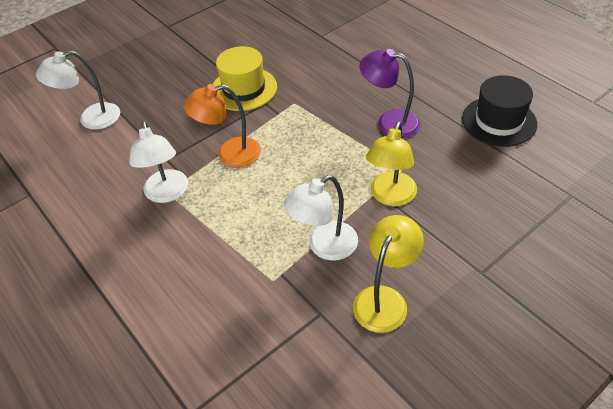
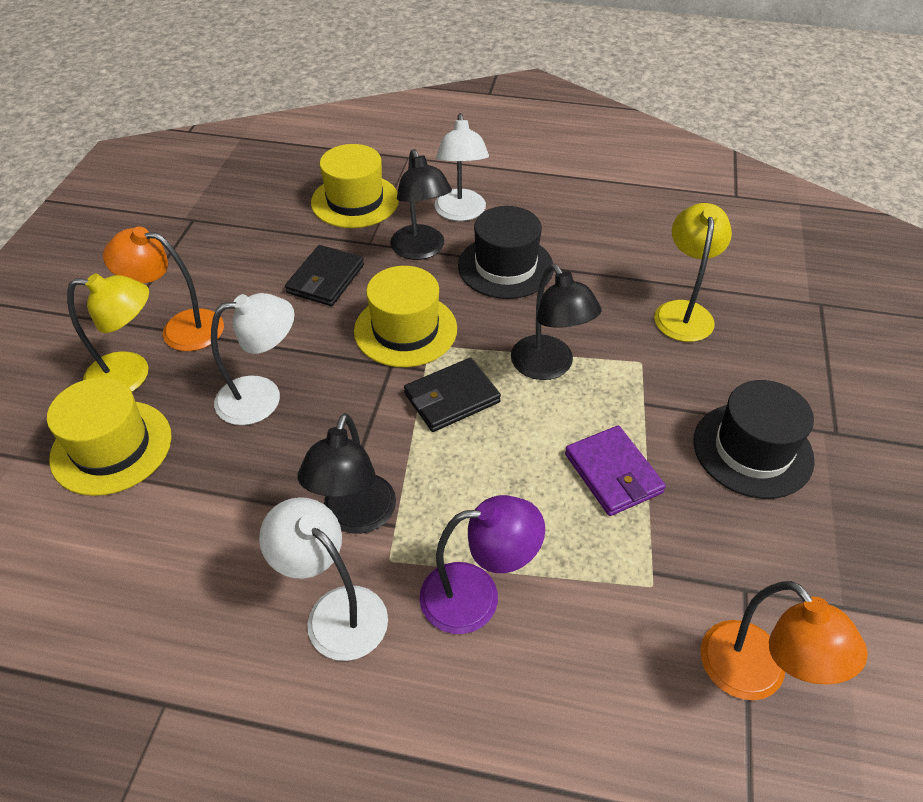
black hat: 1 -> 2
black lamp: 0 -> 3
black wallet: 0 -> 2
orange lamp: 1 -> 2
purple wallet: 0 -> 1
yellow hat: 1 -> 3

